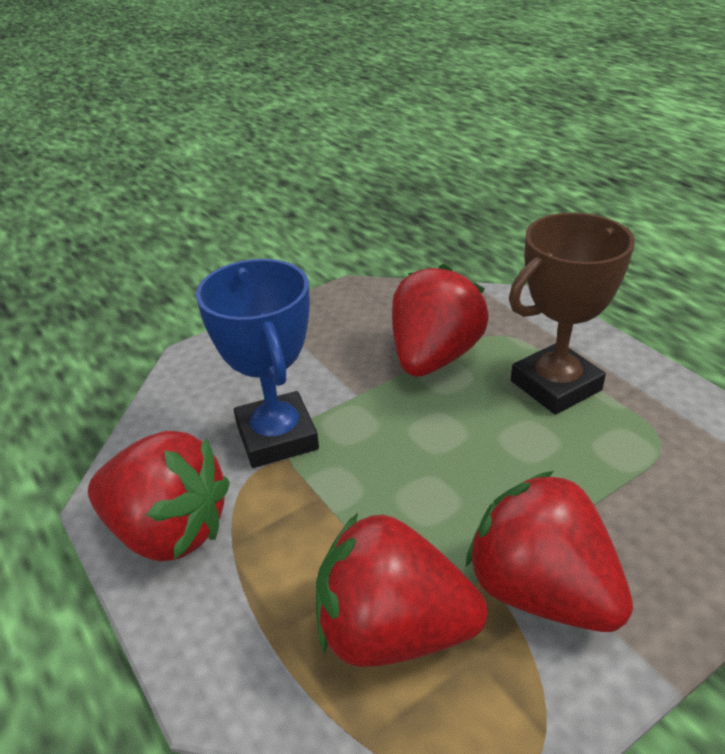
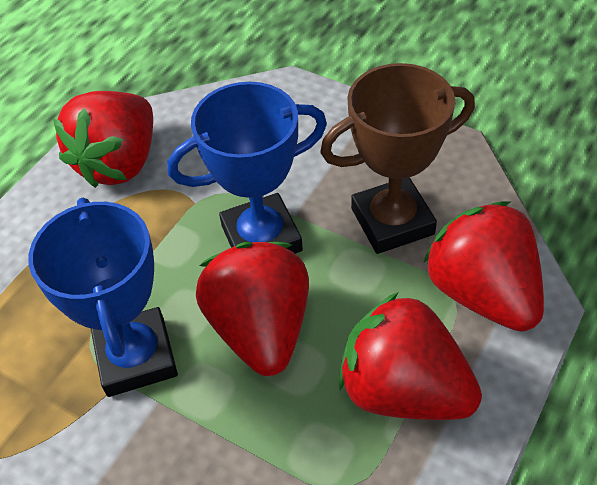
blue trophy: 1 -> 2

